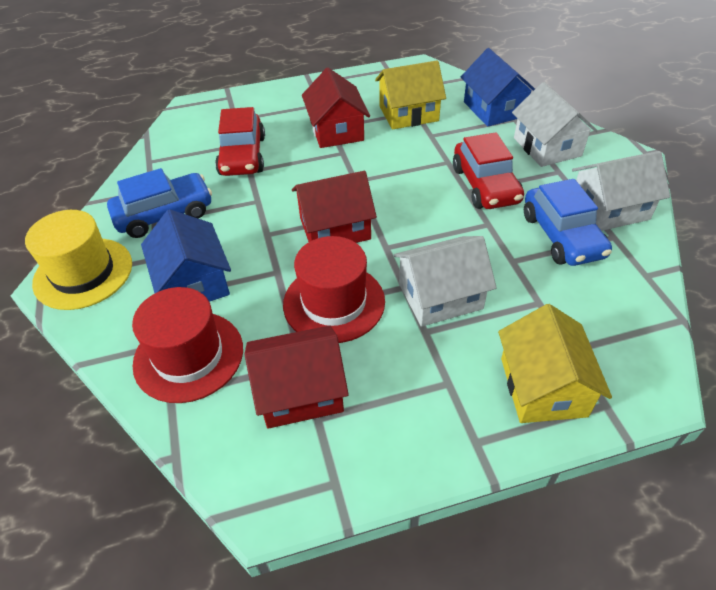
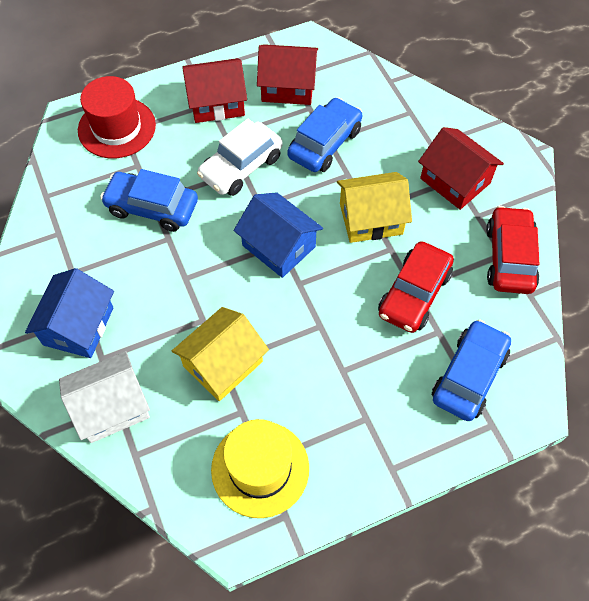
blue car: 2 -> 3
red hat: 2 -> 1
white car: 0 -> 1
white house: 3 -> 1

